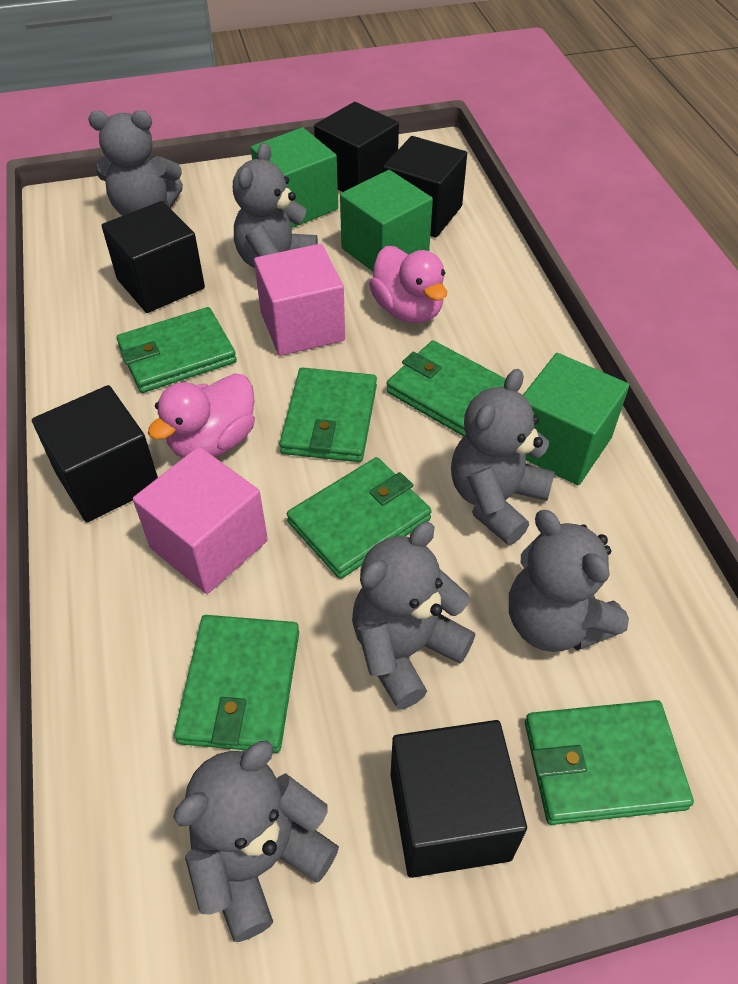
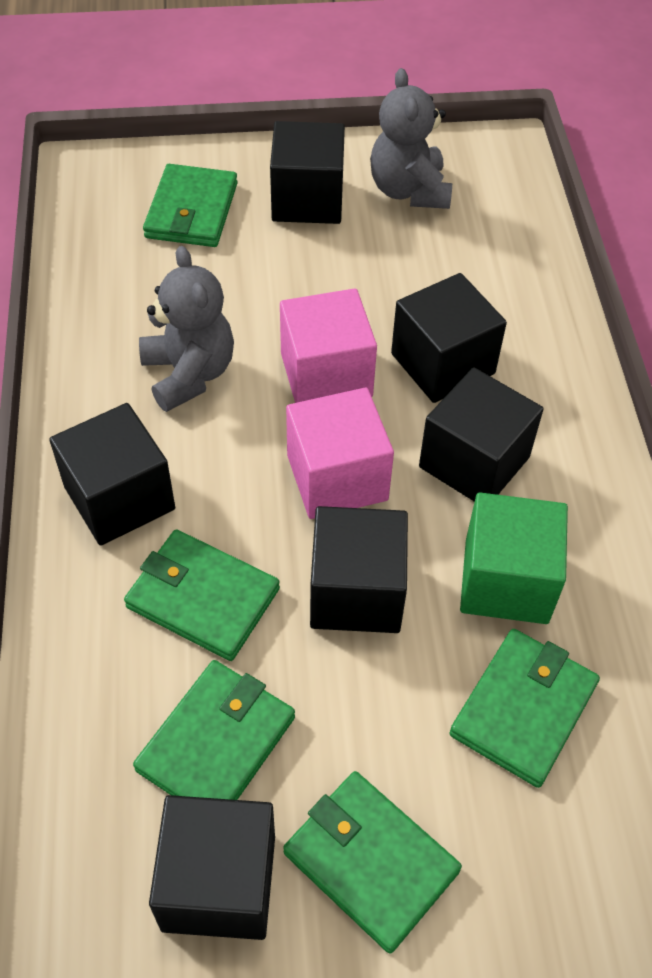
black cube: 5 -> 6
green cube: 3 -> 1
green wallet: 6 -> 5
grey teddy bear: 6 -> 2
pink duck: 2 -> 0

